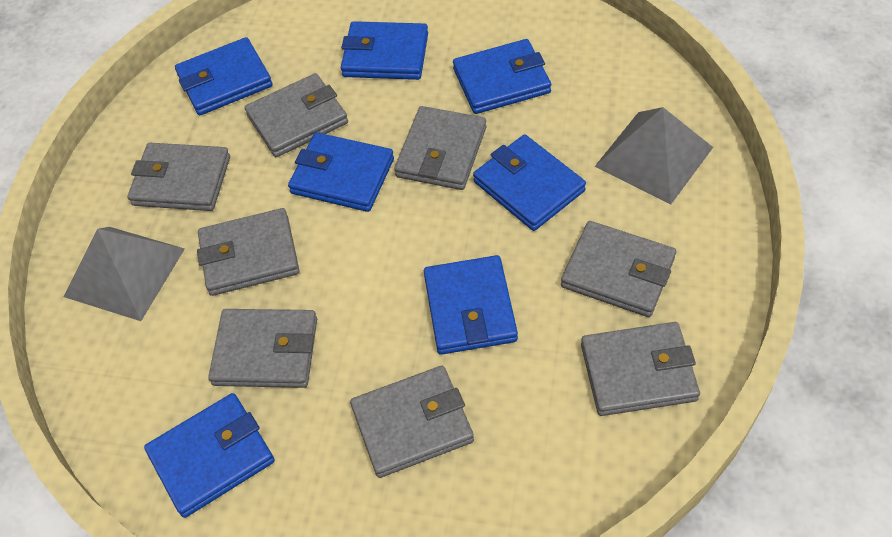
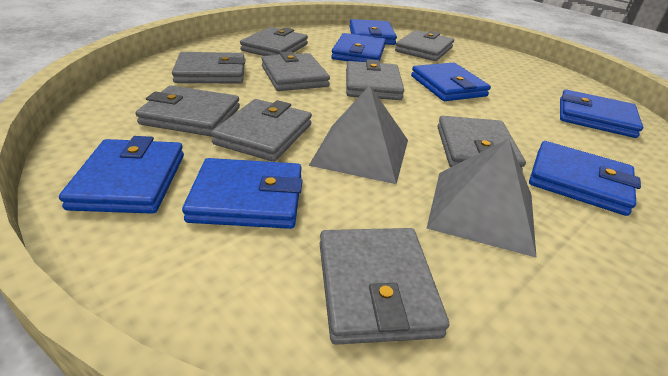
grey wallet: 8 -> 9

